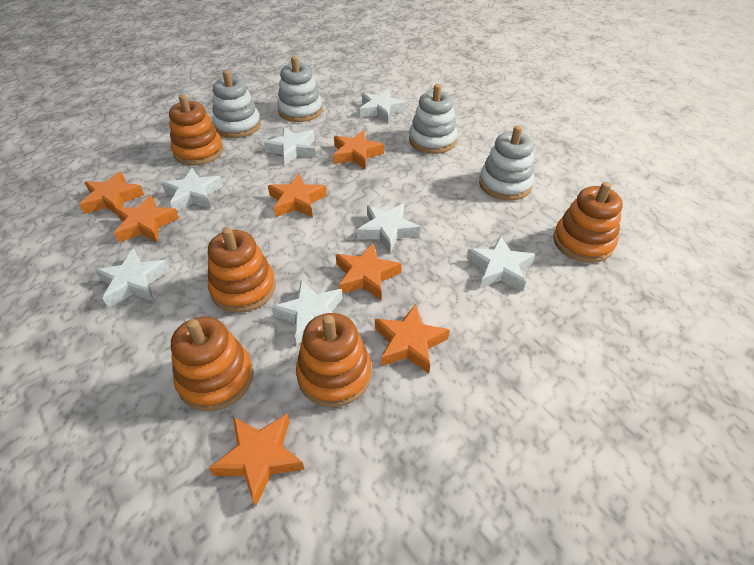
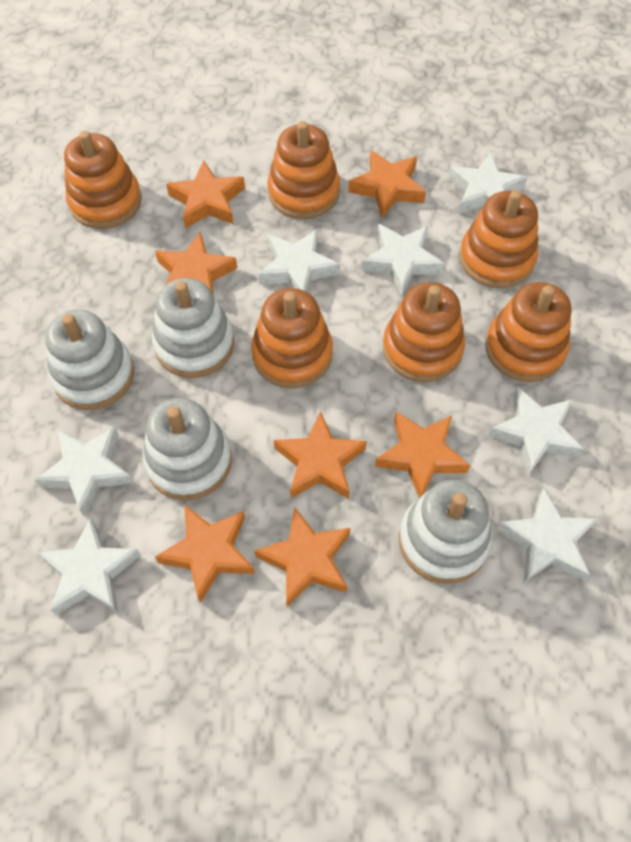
orange stacking toy: 5 -> 6

